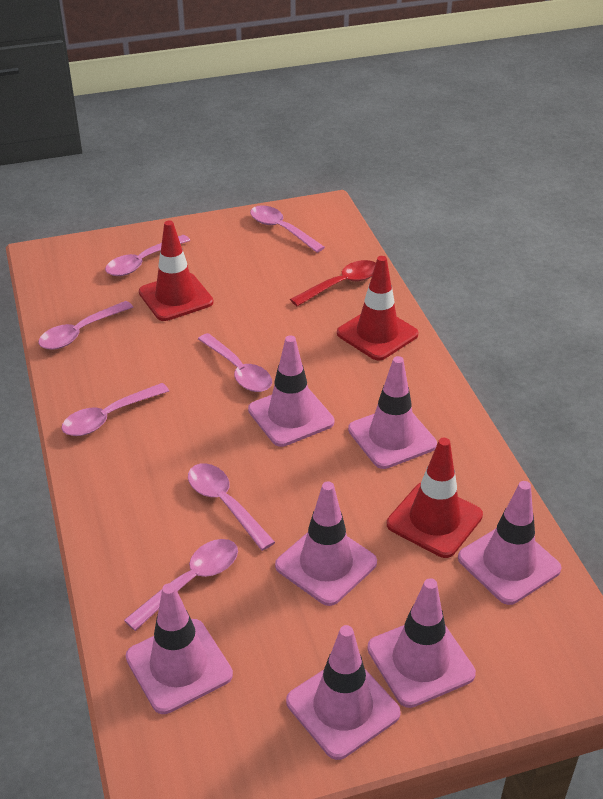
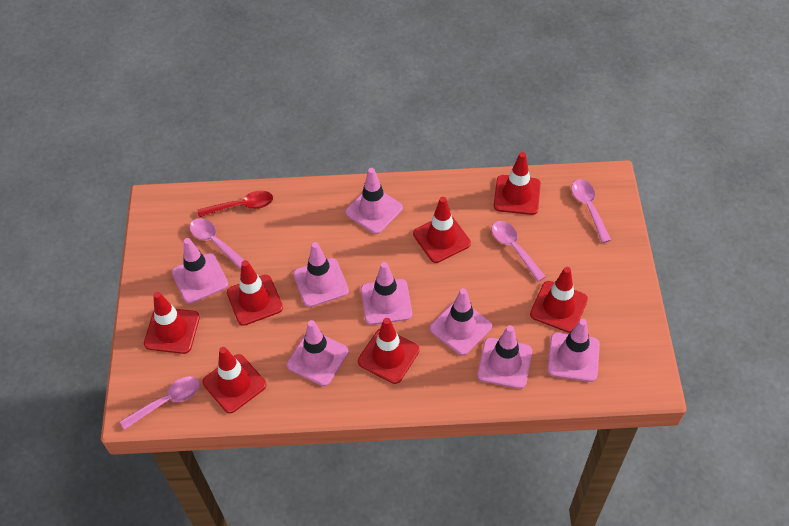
pink spoon: 7 -> 4
pink traffic cone: 7 -> 8
red traffic cone: 3 -> 7

